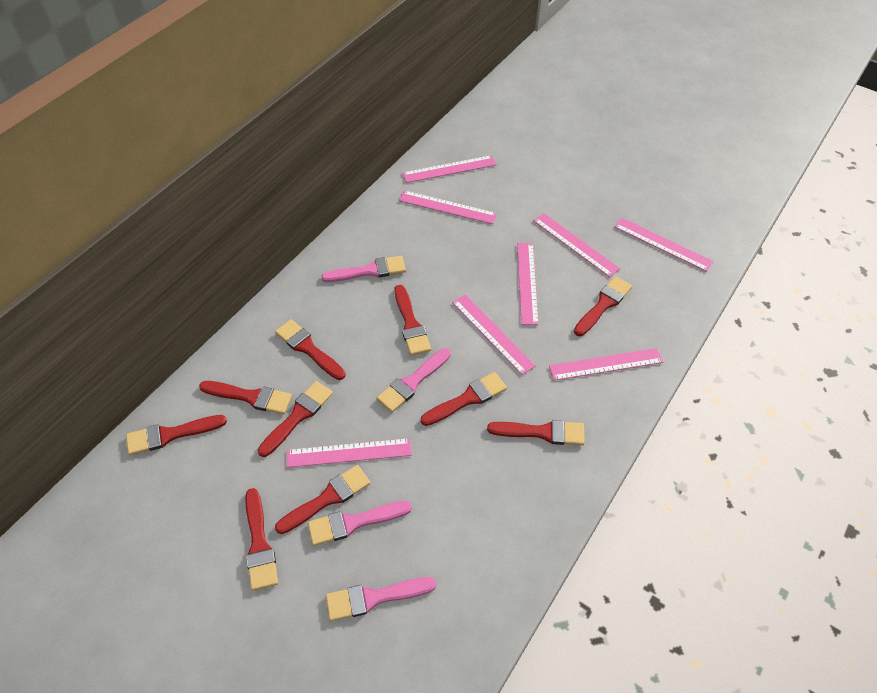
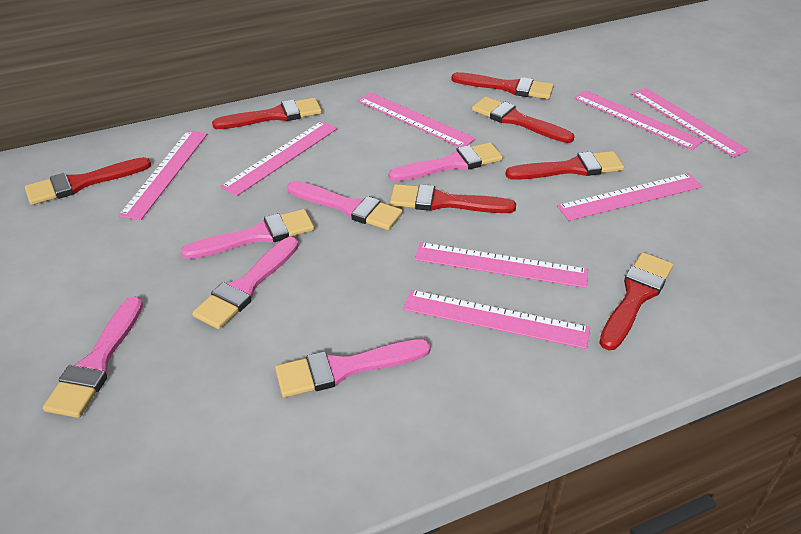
pink brush: 4 -> 6
red brush: 10 -> 7

